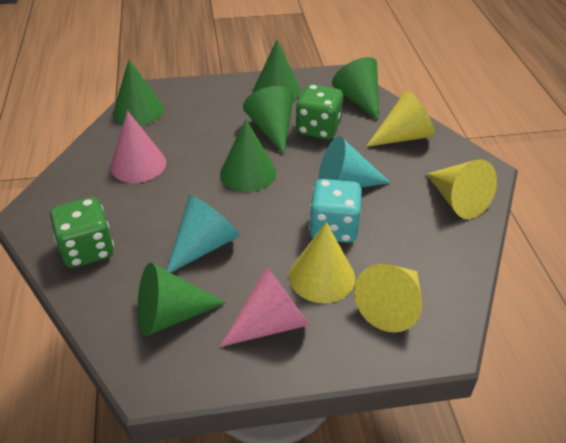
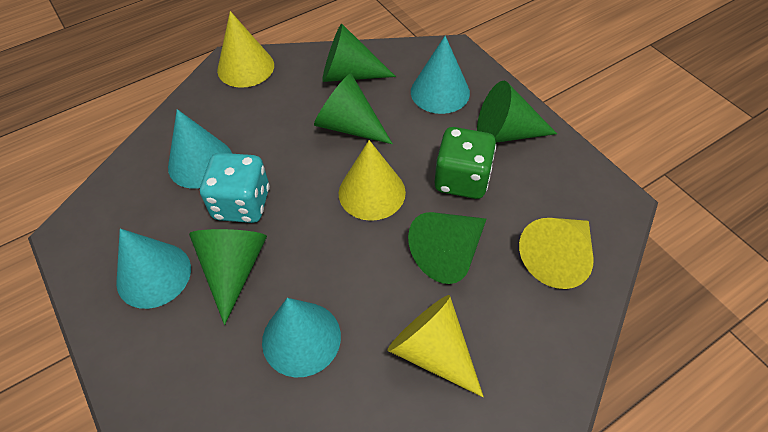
green cone: 6 -> 5
green dice: 2 -> 1
pink cone: 2 -> 0
turquoise cone: 2 -> 4

